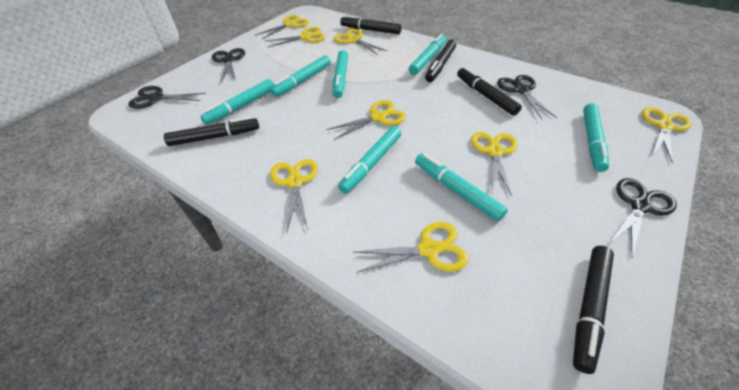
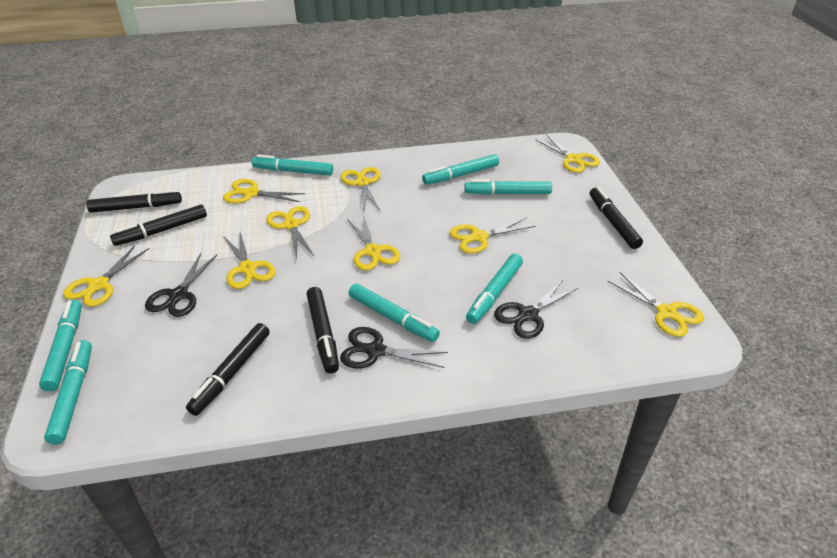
black scissors: 4 -> 3
yellow scissors: 8 -> 9

